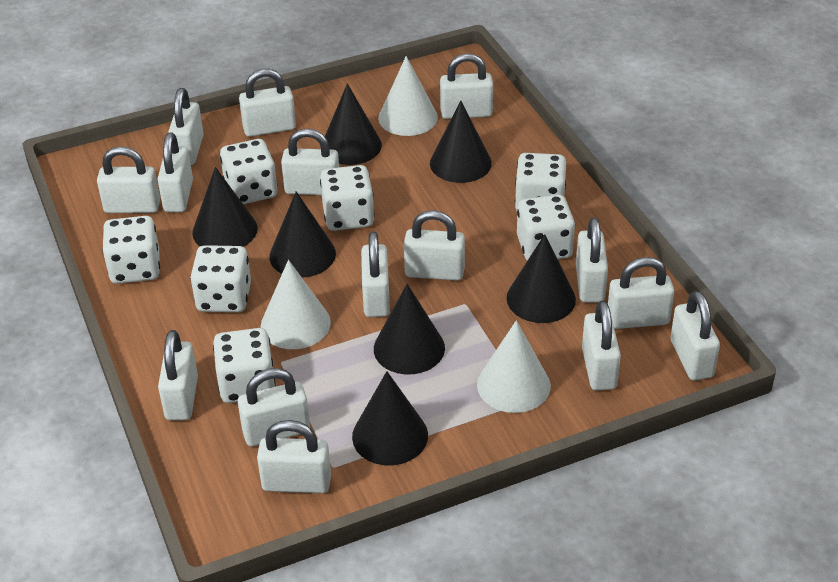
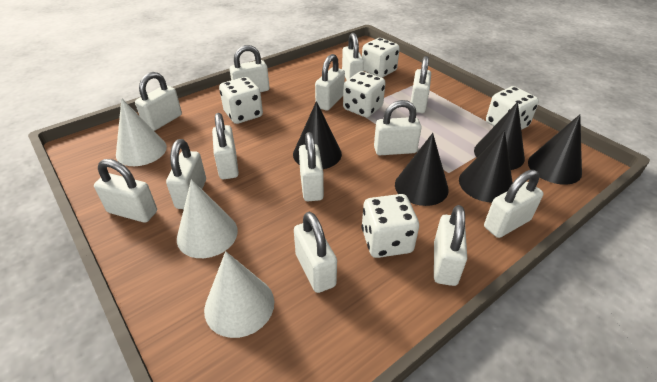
black cone: 7 -> 5
white dice: 7 -> 5
white padlock: 15 -> 13

